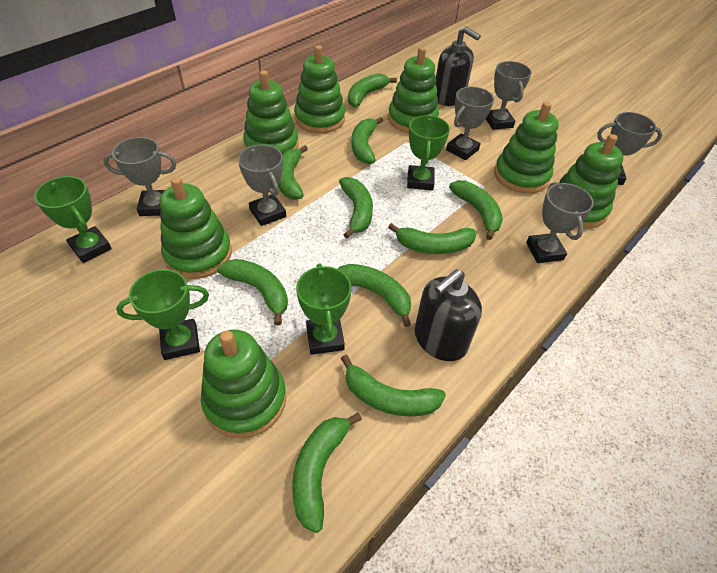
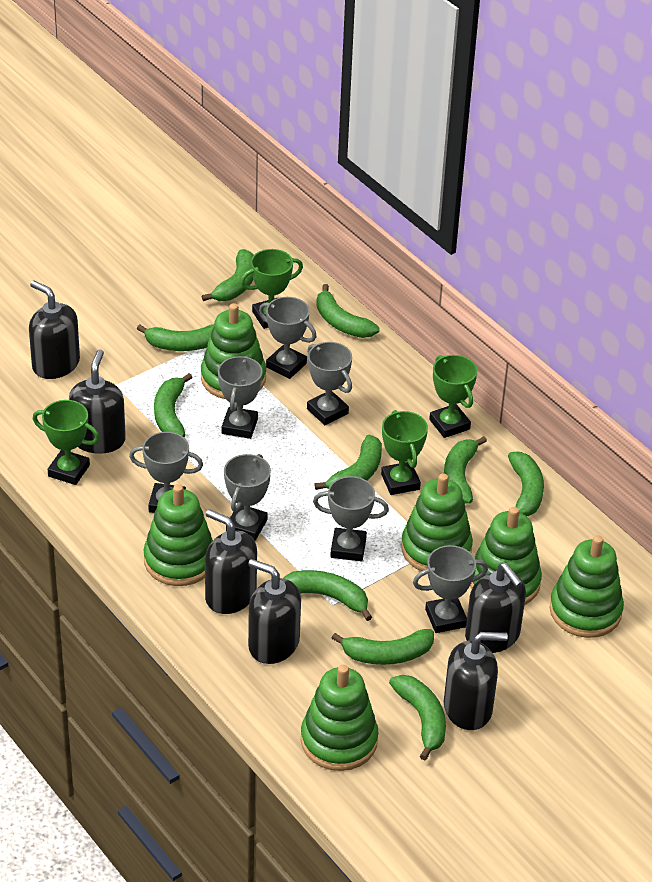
black soap dispenser: 2 -> 6
green stacking toy: 7 -> 6
grey trophy: 6 -> 7

